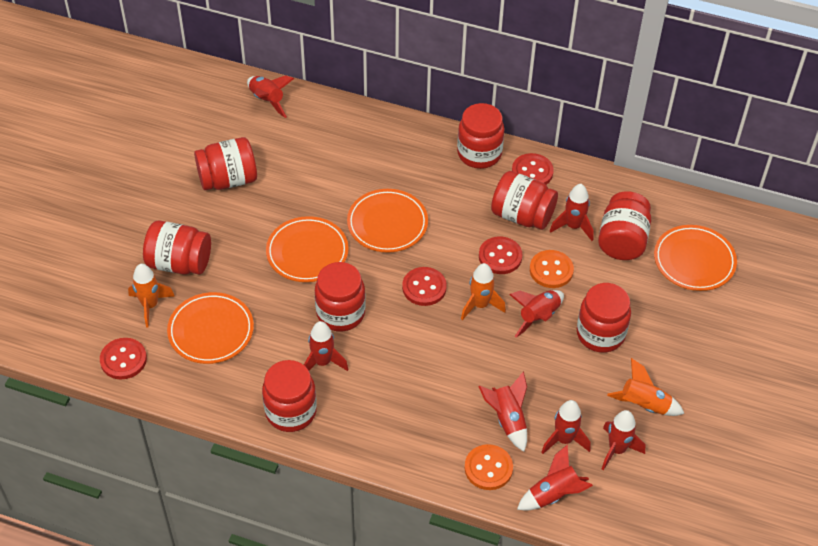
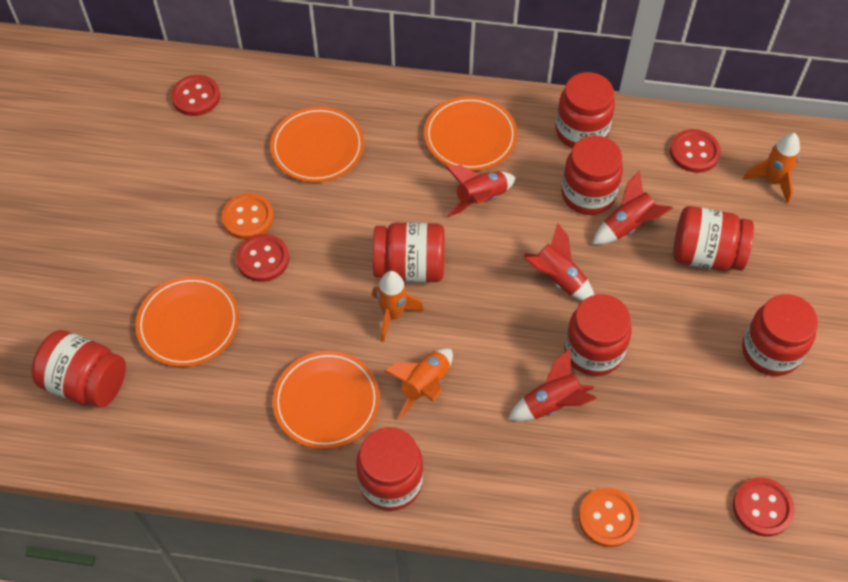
red rocket: 8 -> 4

